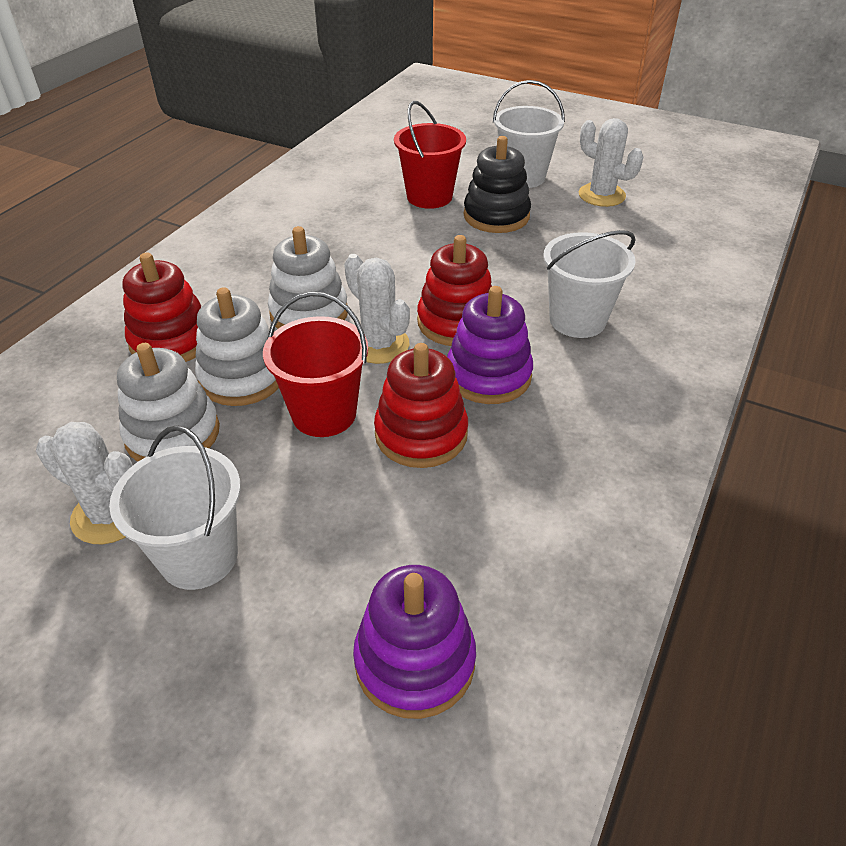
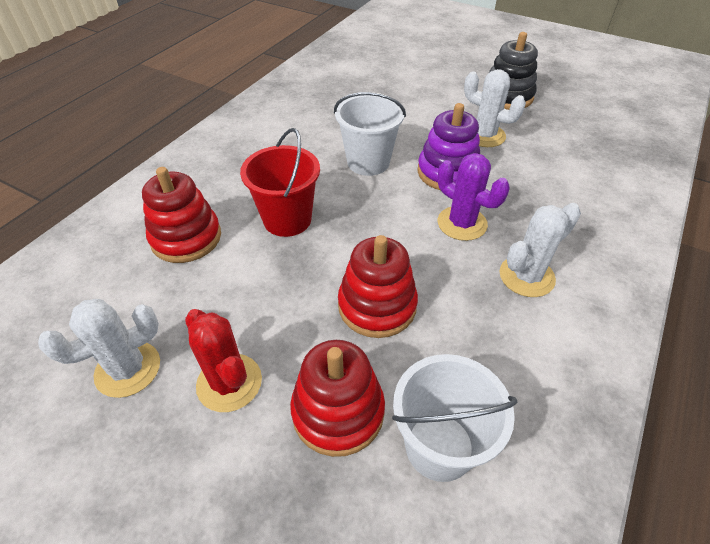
purple cactus: 0 -> 1
purple stacking toy: 2 -> 1
red bucket: 2 -> 1
red cactus: 0 -> 1
white bucket: 3 -> 2
white stacking toy: 3 -> 0

